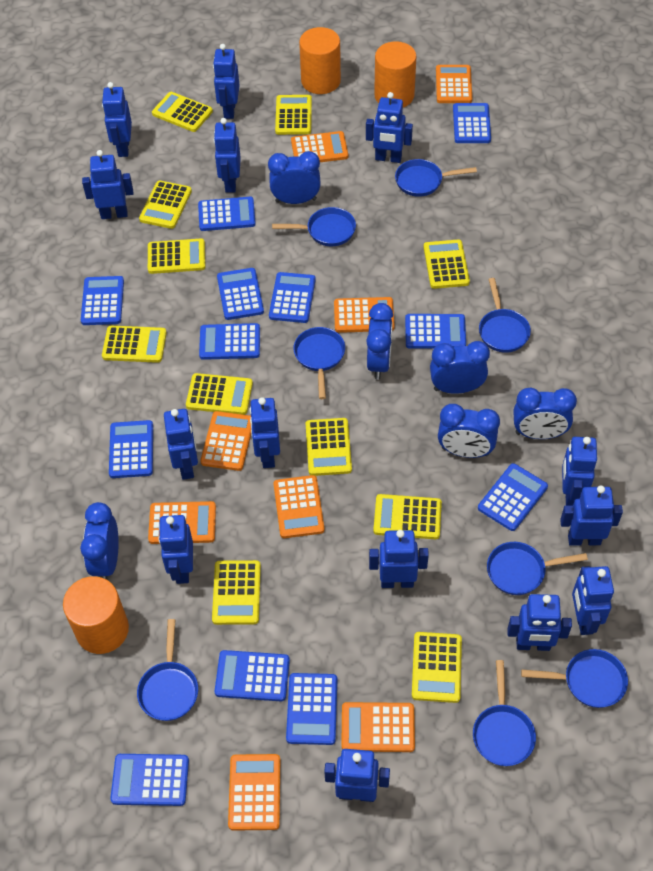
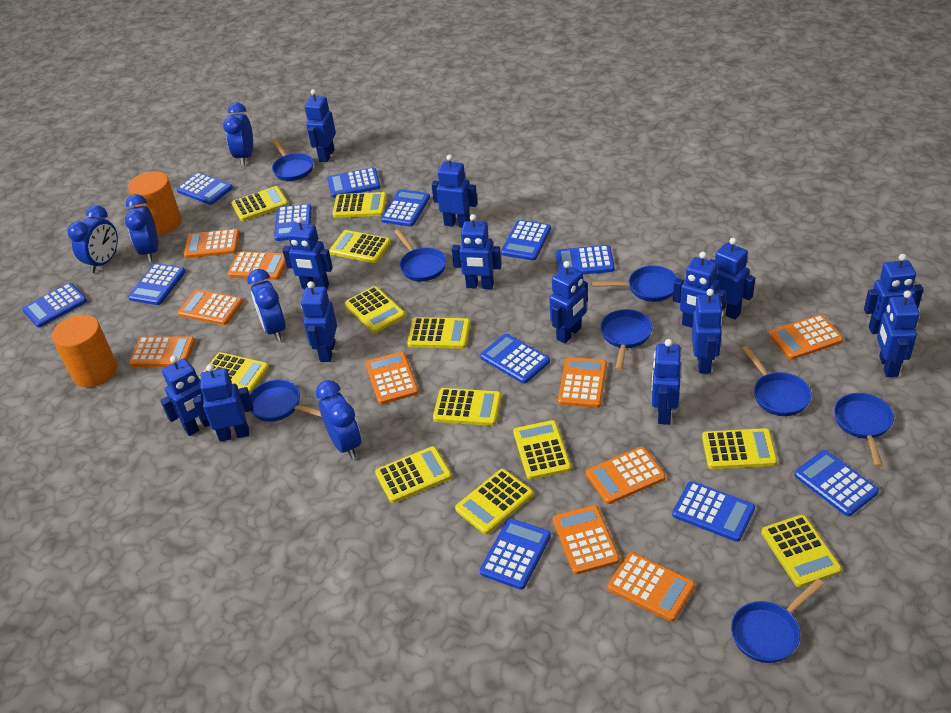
blue clock: 6 -> 5
orange calculator: 8 -> 10
orange cylinder: 3 -> 2
yellow calculator: 11 -> 12

